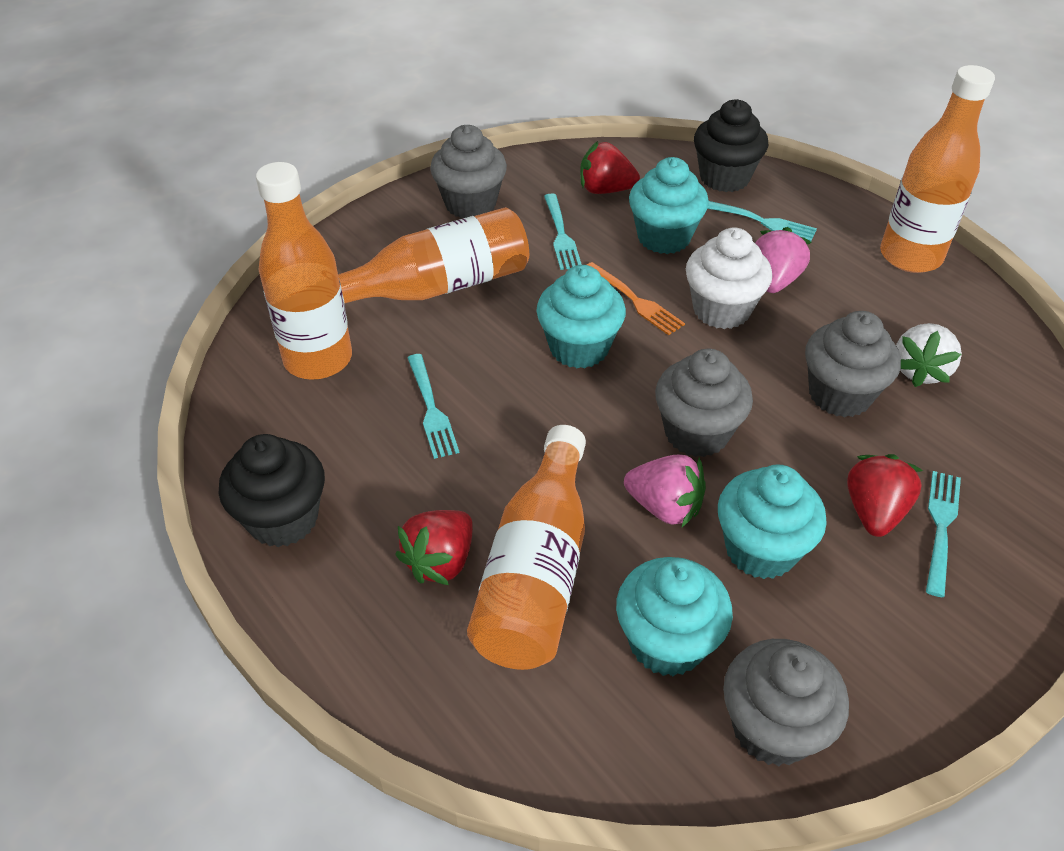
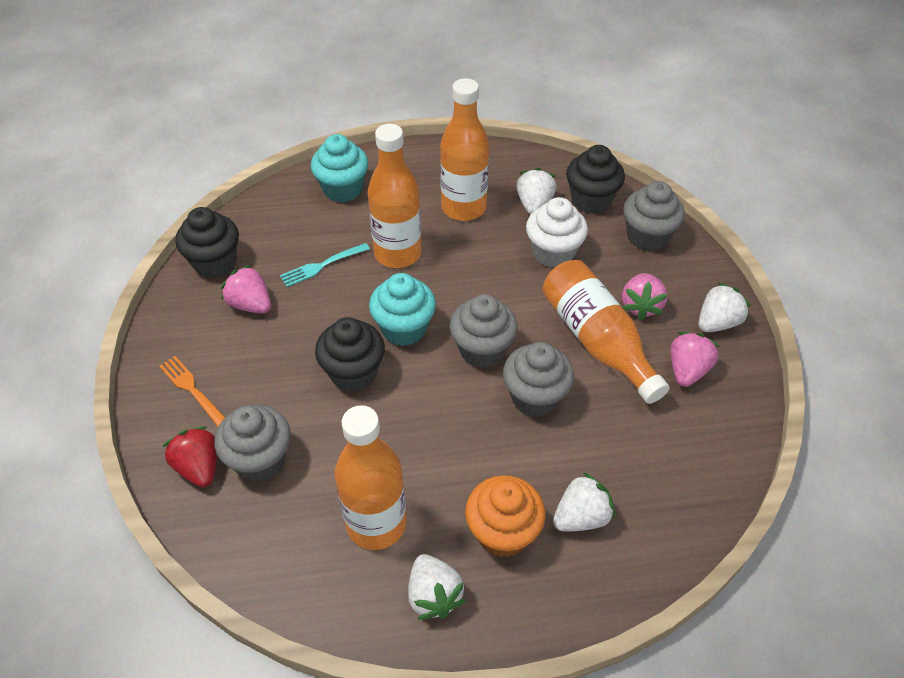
black cupcake: 2 -> 3
orange cupcake: 0 -> 1
pink strawberry: 2 -> 3
red strawberry: 3 -> 1
turquoise cupcake: 4 -> 2
turquoise fork: 4 -> 1
white strawberry: 1 -> 4

